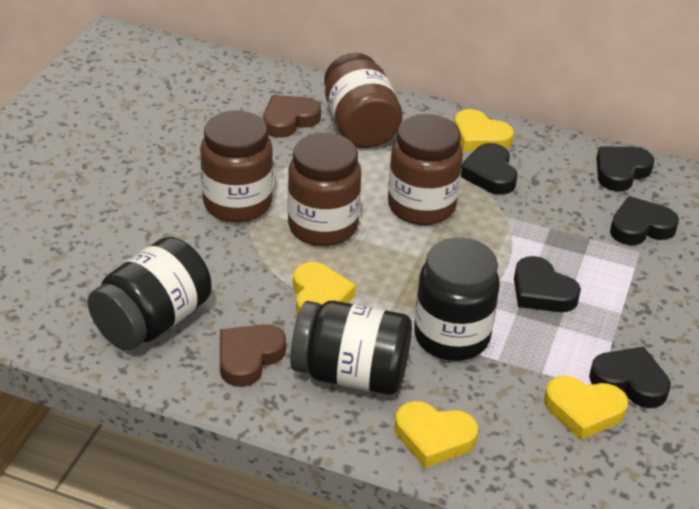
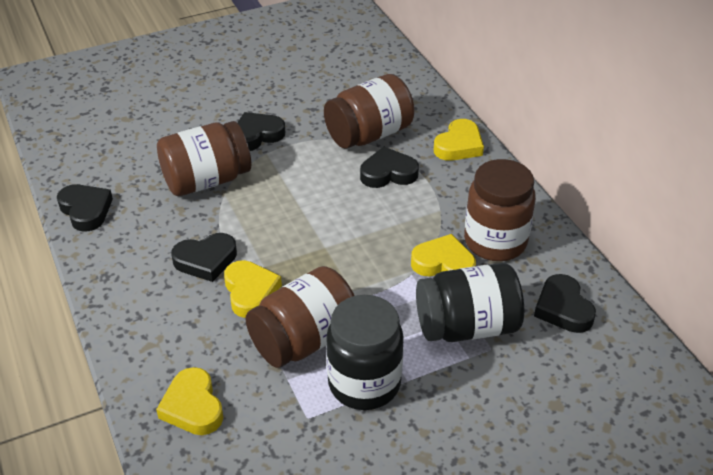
black jar: 3 -> 2
brown heart: 2 -> 0

